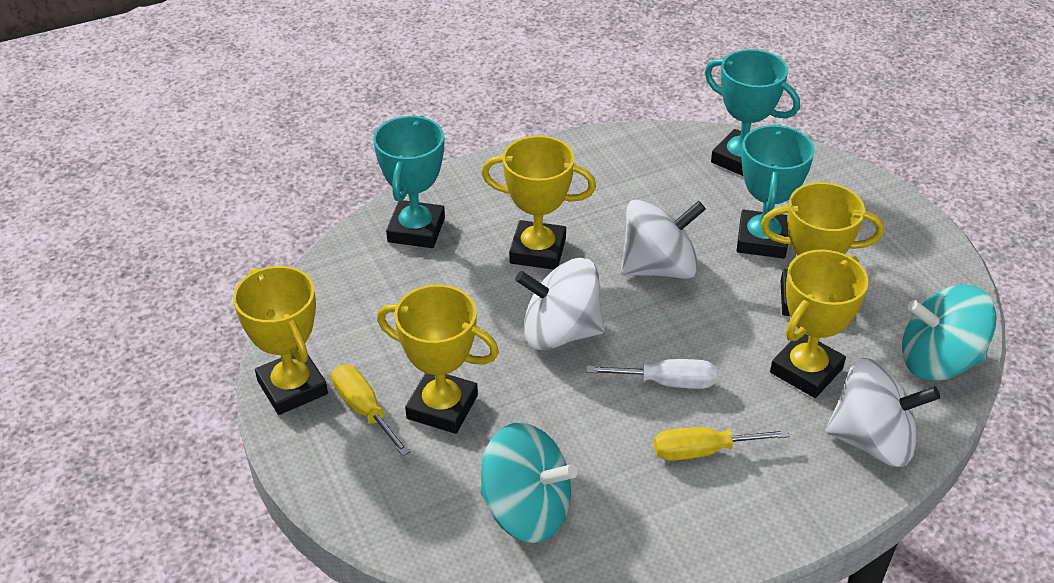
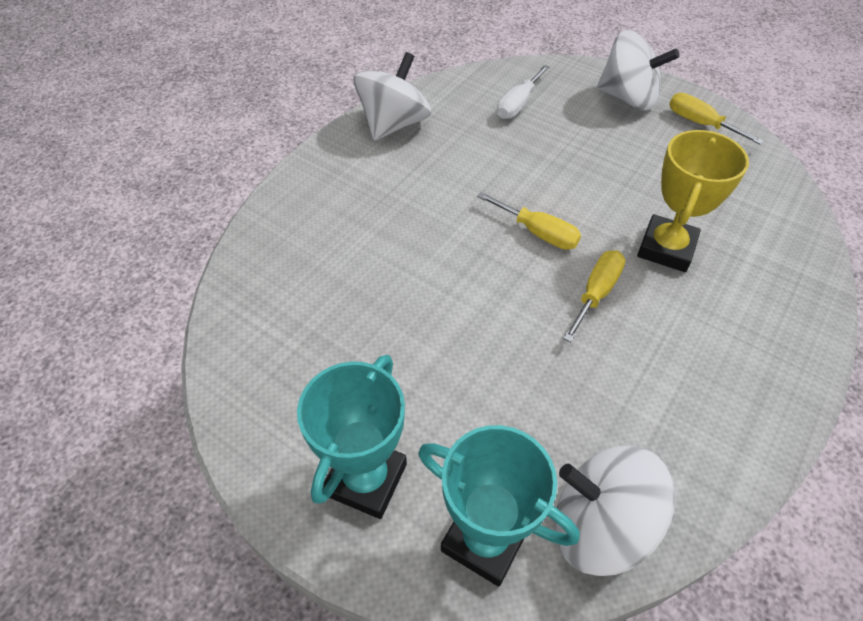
turquoise spinning top: 2 -> 0
turquoise trophy: 3 -> 2
yellow screwdriver: 2 -> 3
yellow trophy: 5 -> 1

